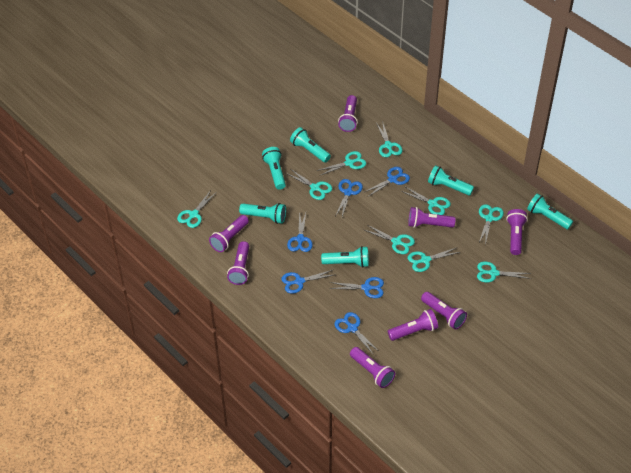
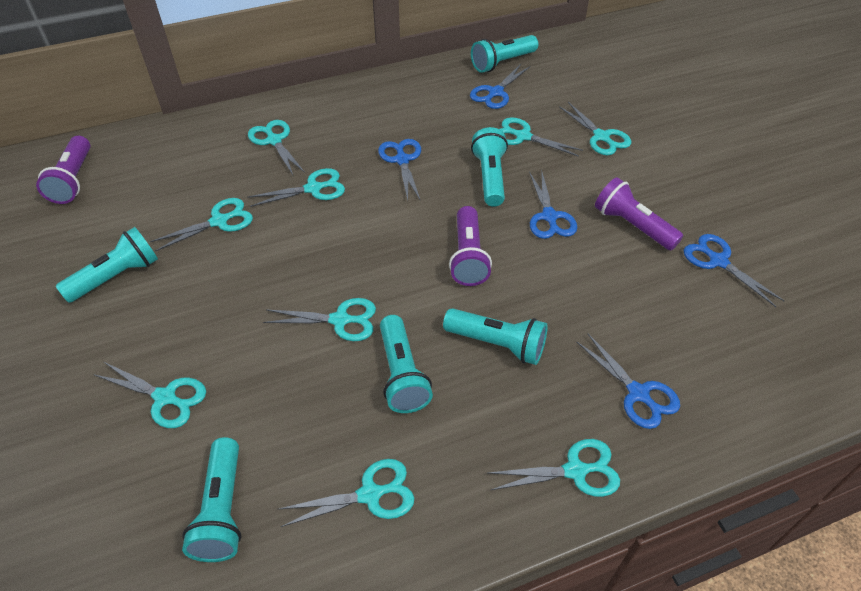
blue scissors: 6 -> 5
purple flashlight: 8 -> 3

